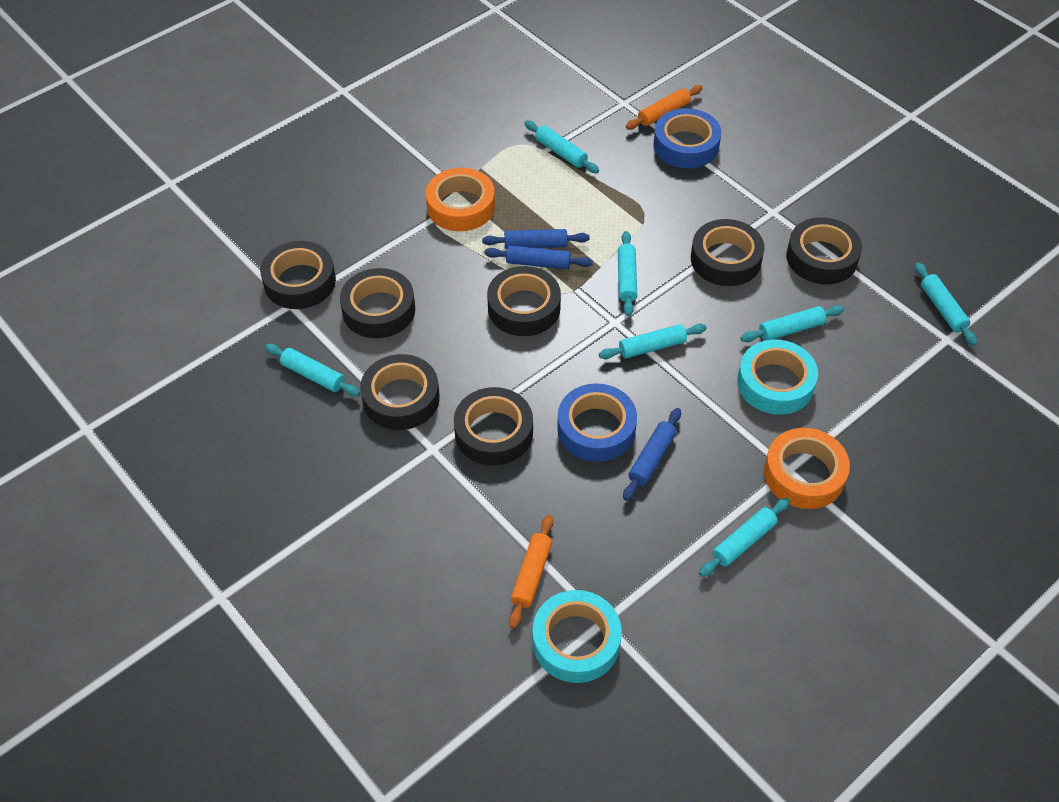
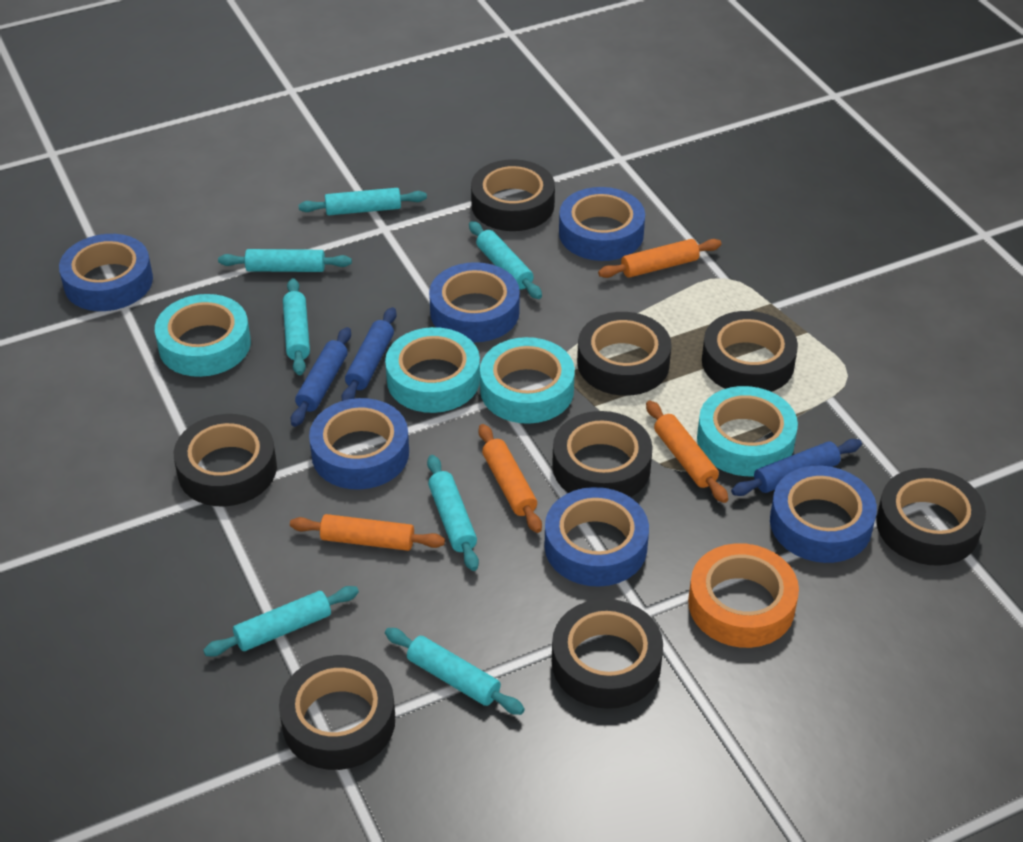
black tape: 7 -> 8
blue tape: 2 -> 6
orange rolling pin: 2 -> 4
orange tape: 2 -> 1
turquoise tape: 2 -> 4

